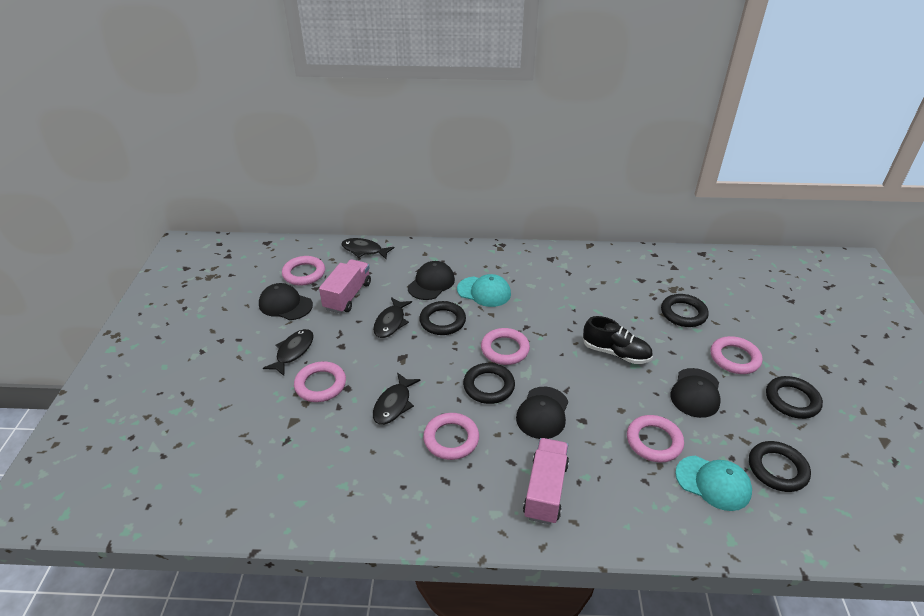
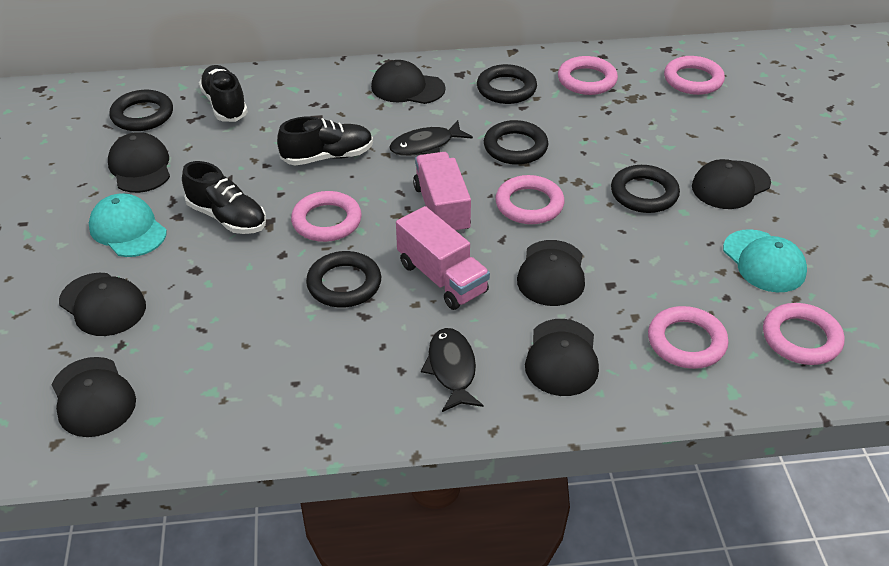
black cap: 4 -> 7
black fish: 4 -> 2
black shoe: 1 -> 3

